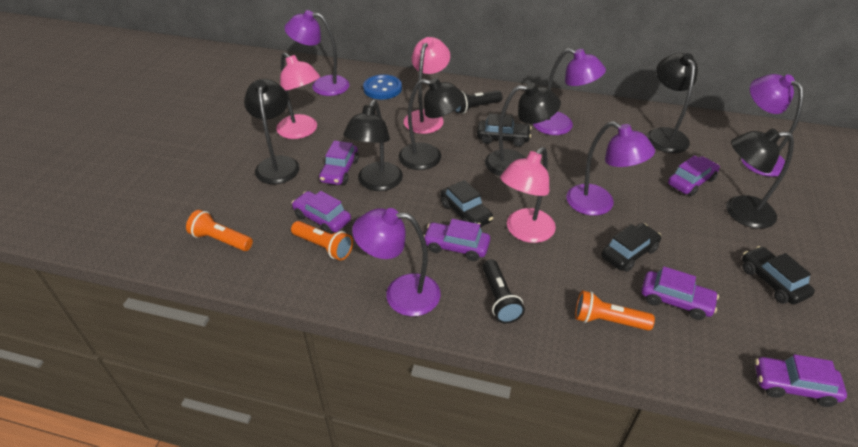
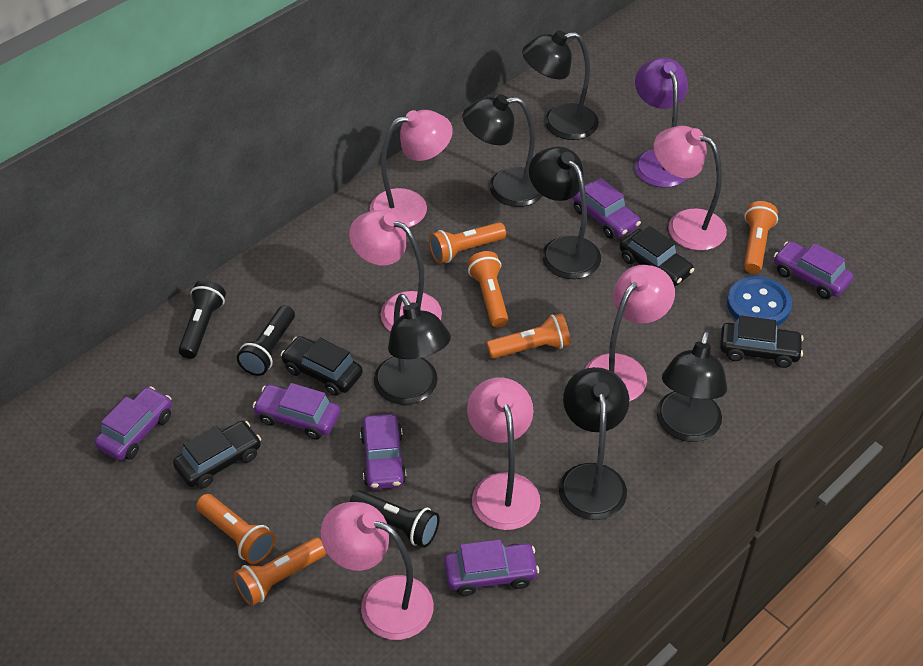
black flashlight: 2 -> 3
orange flashlight: 3 -> 6
pink lamp: 3 -> 6
purple lamp: 5 -> 1

